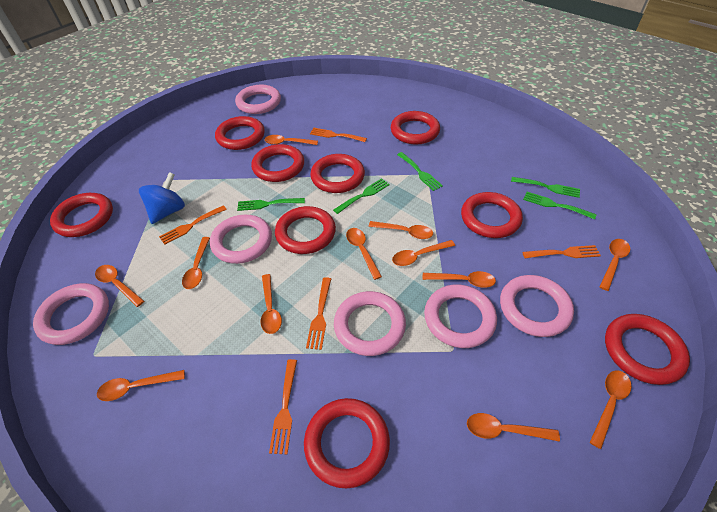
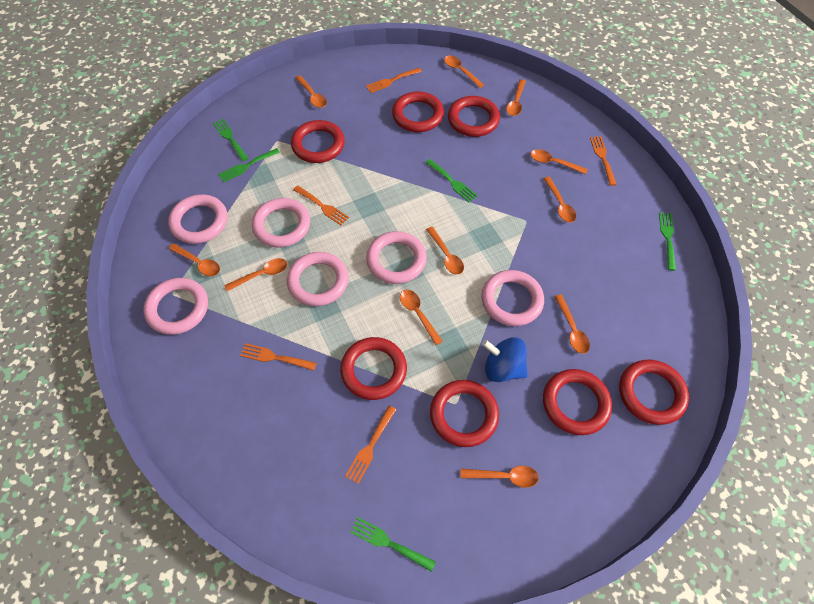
orange spoon: 12 -> 11
red ring: 9 -> 7

